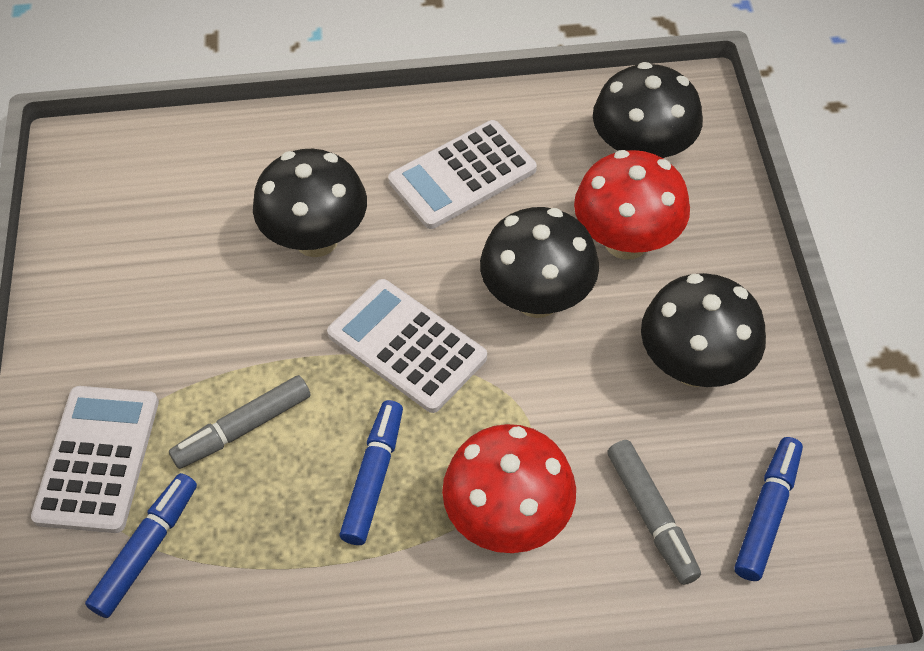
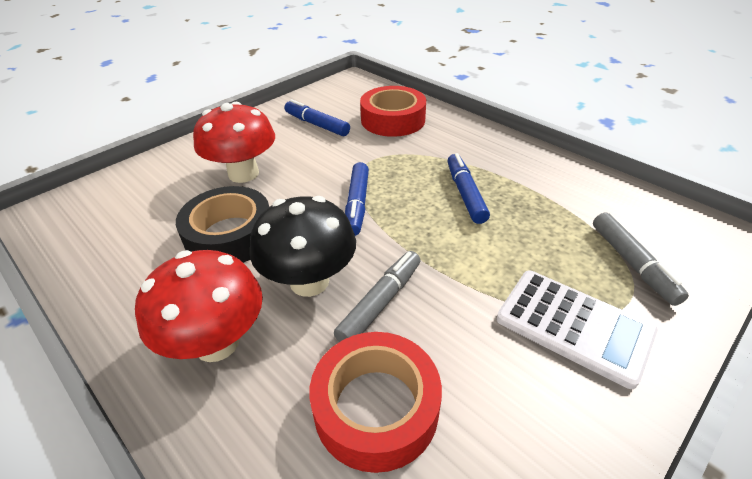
black mushroom: 4 -> 1
black tape: 0 -> 1
red tape: 0 -> 2
white calculator: 3 -> 1

